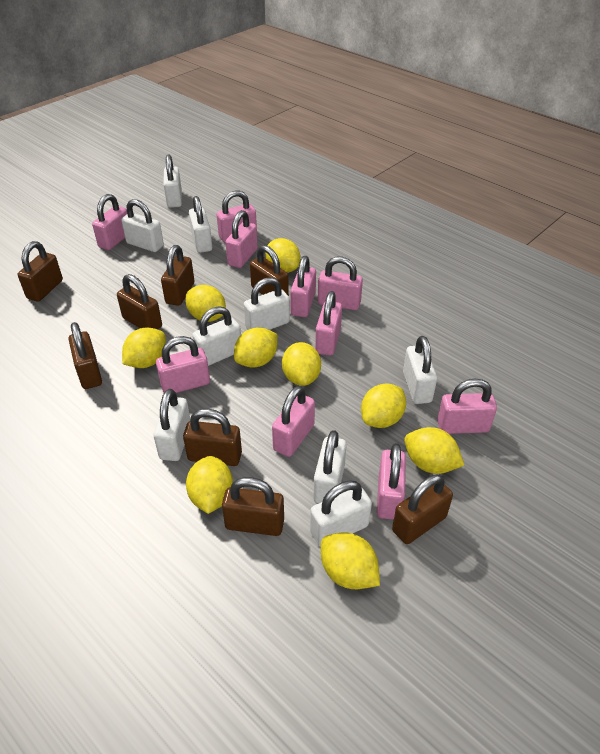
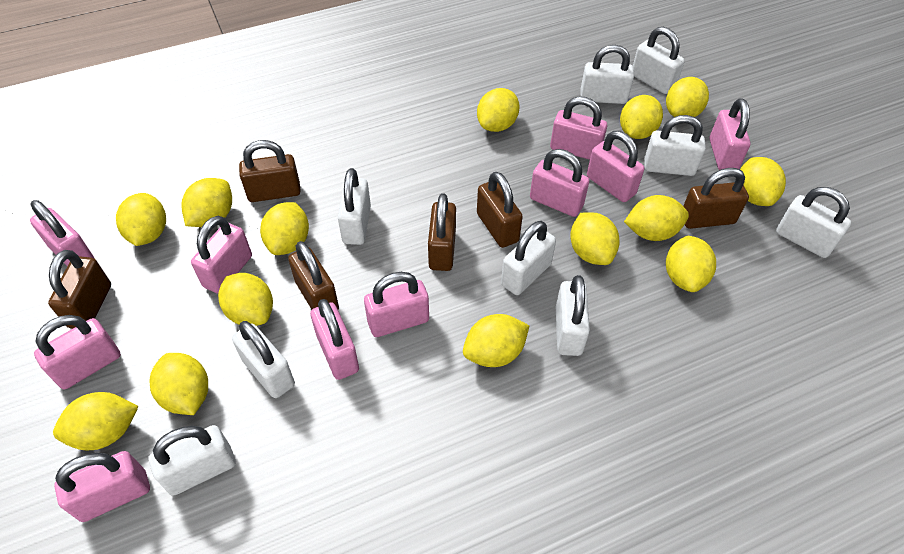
brown padlock: 8 -> 6
yellow lemon: 9 -> 14

